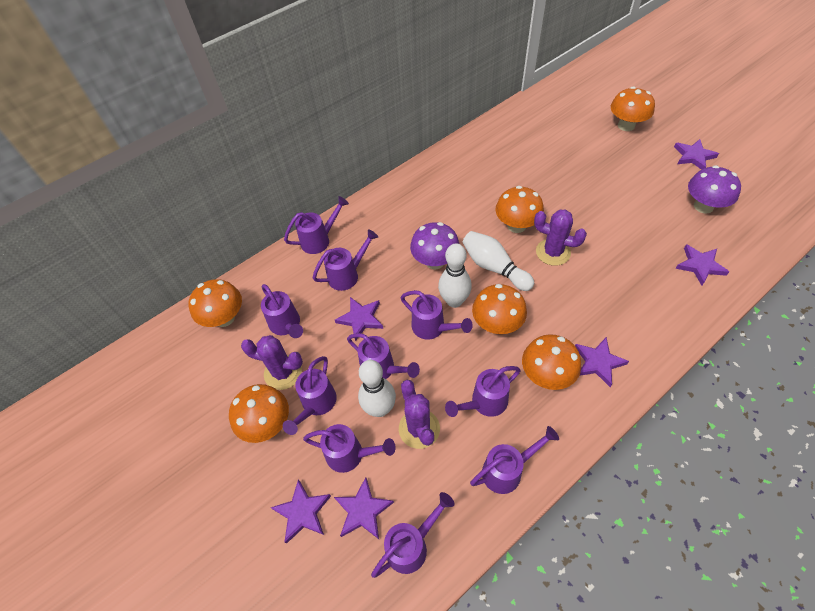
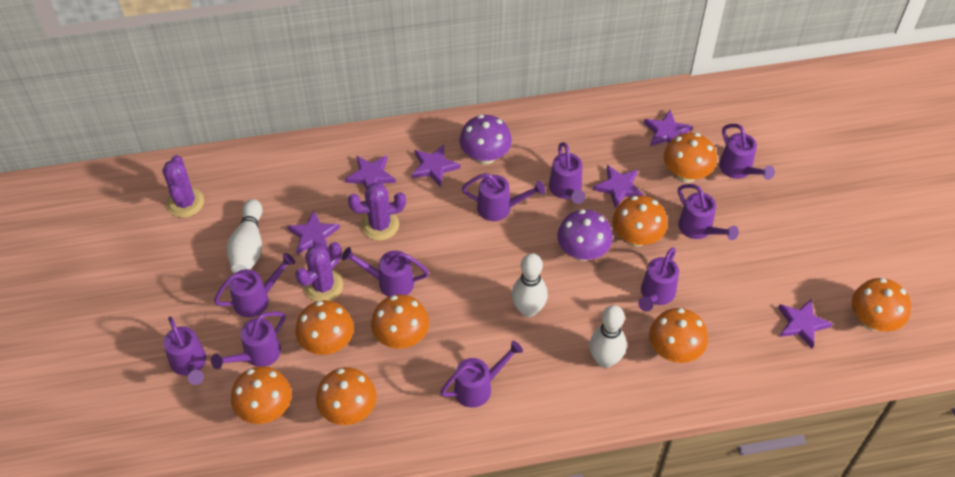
orange mushroom: 6 -> 8

